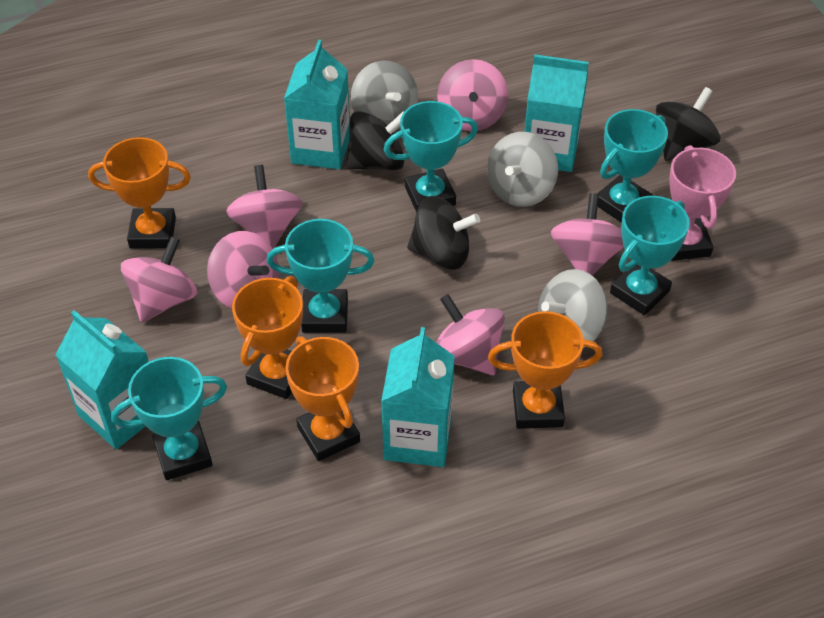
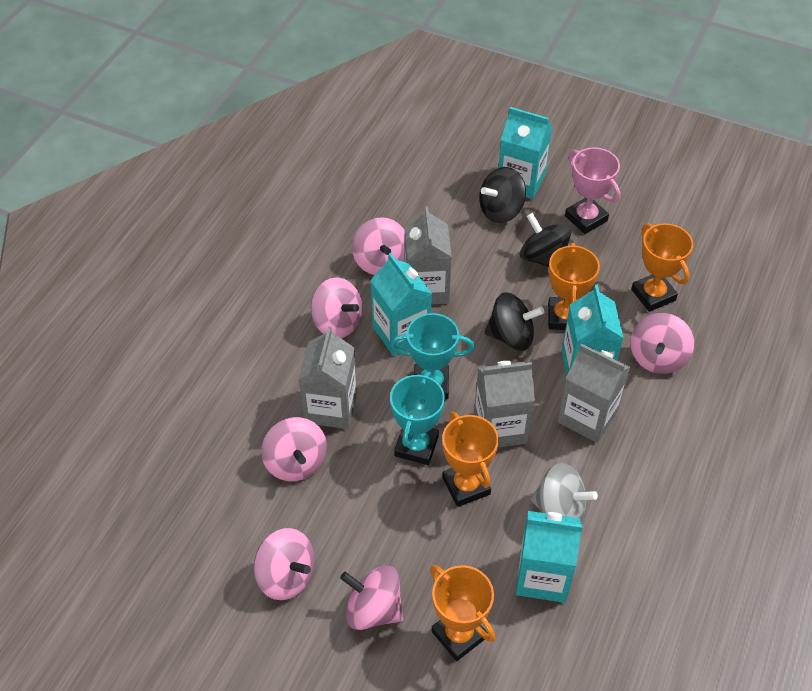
grey carton: 0 -> 4
grey spinning top: 3 -> 1
turquoise trophy: 5 -> 2

